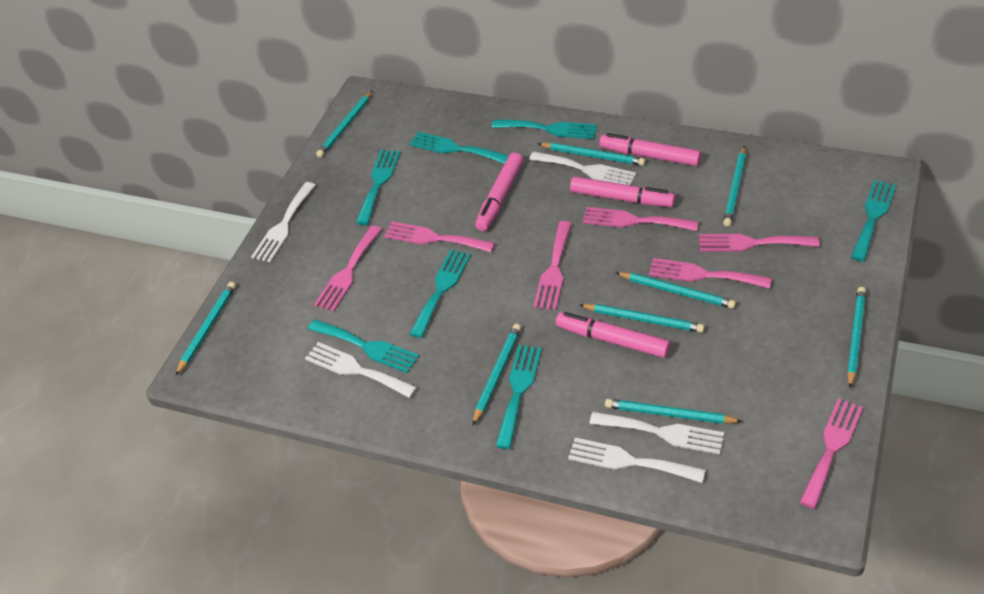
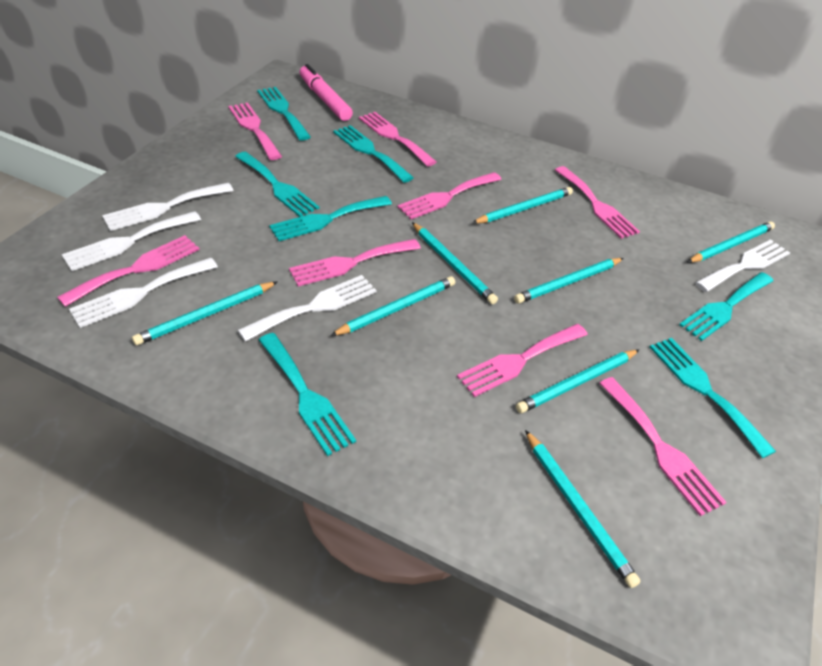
pink fork: 7 -> 8
pink marker: 4 -> 1
turquoise pencil: 9 -> 8

